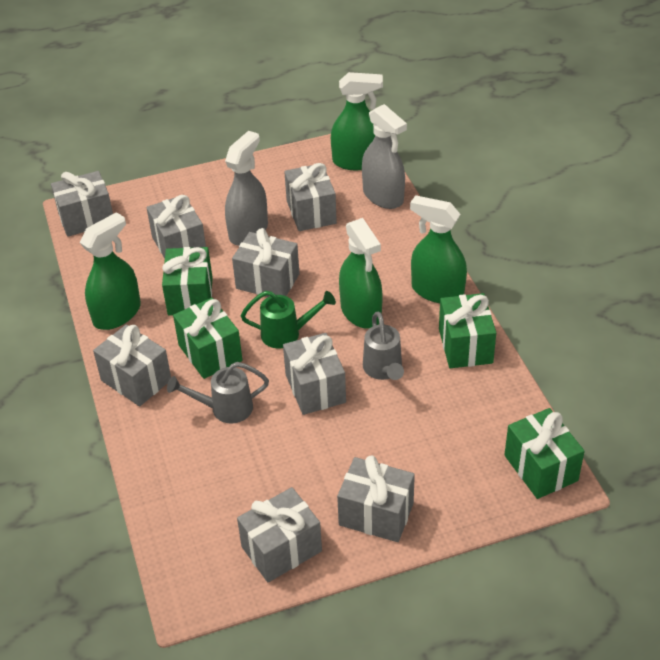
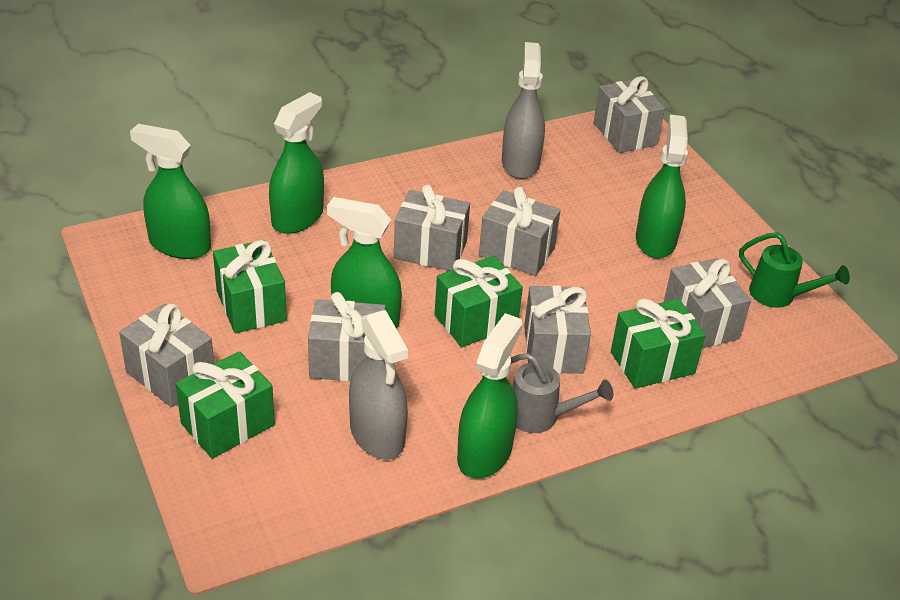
green spray bottle: 4 -> 5
grey gift: 8 -> 7
grey watering can: 2 -> 1

